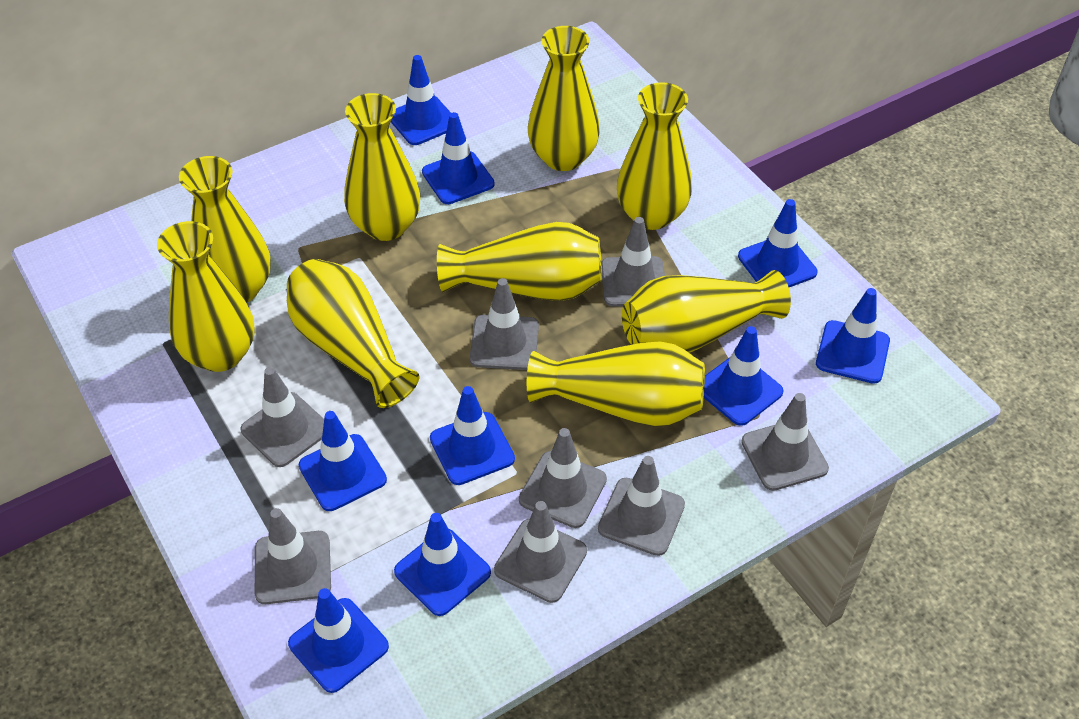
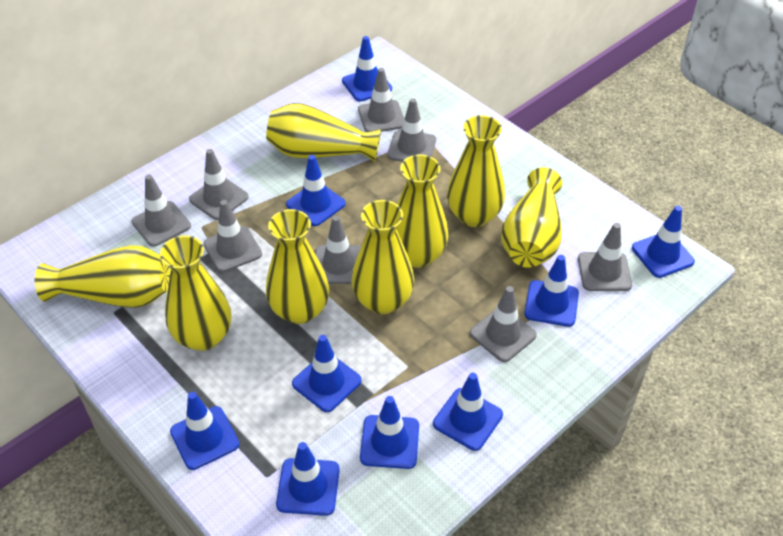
yellow vase: 9 -> 8

